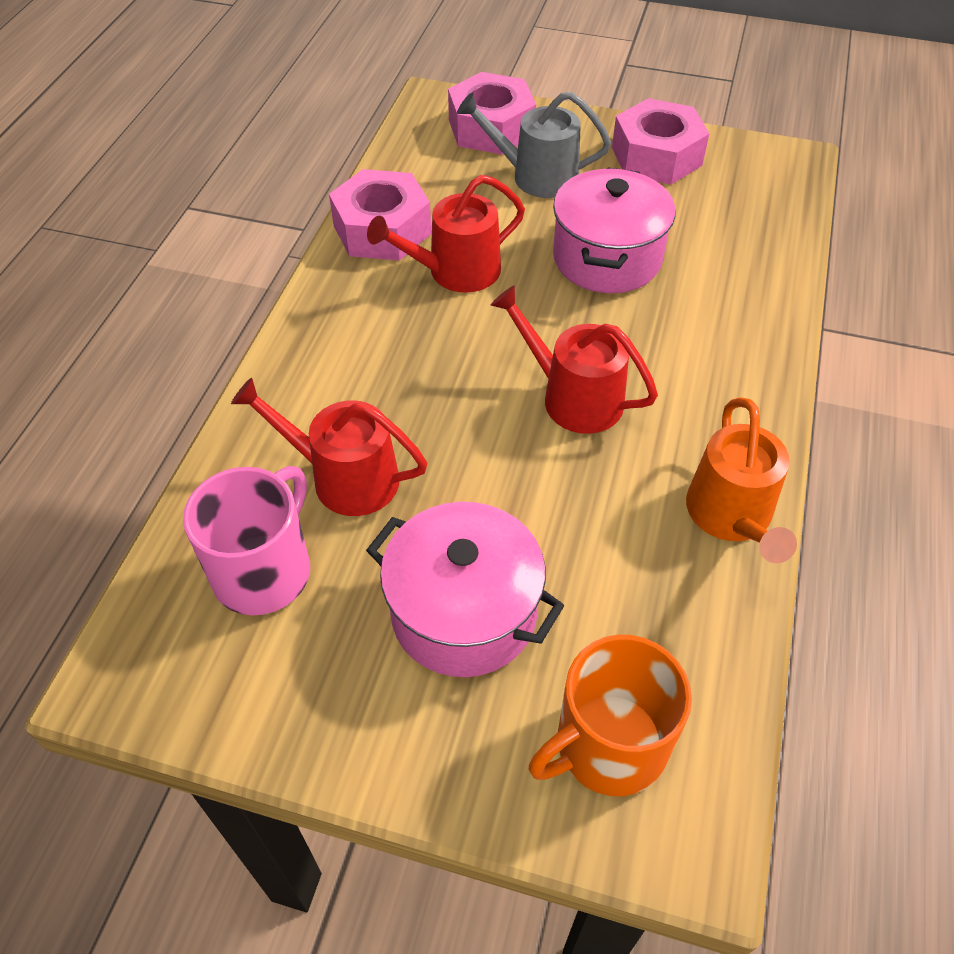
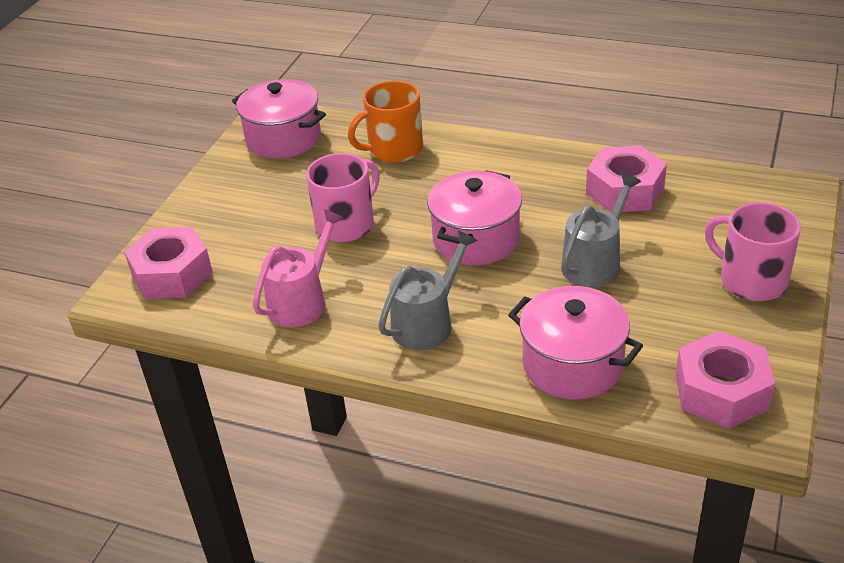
grey watering can: 1 -> 2
orange watering can: 1 -> 0
pink mug: 1 -> 2
pink pot: 2 -> 3
pink watering can: 0 -> 1
red watering can: 3 -> 0

